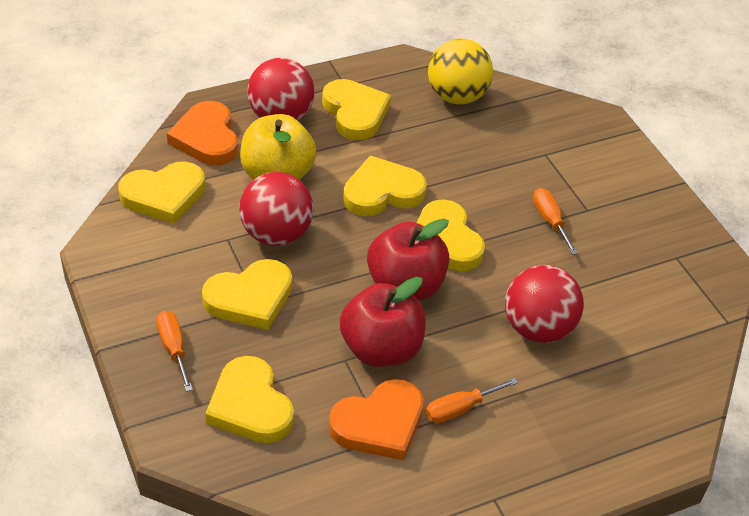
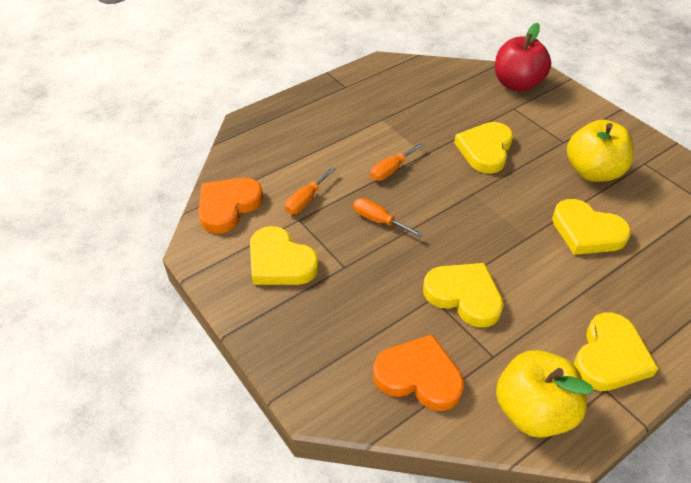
red apple: 2 -> 1
red ball: 3 -> 0
yellow apple: 1 -> 2
yellow ball: 1 -> 0
yellow heart: 6 -> 5

